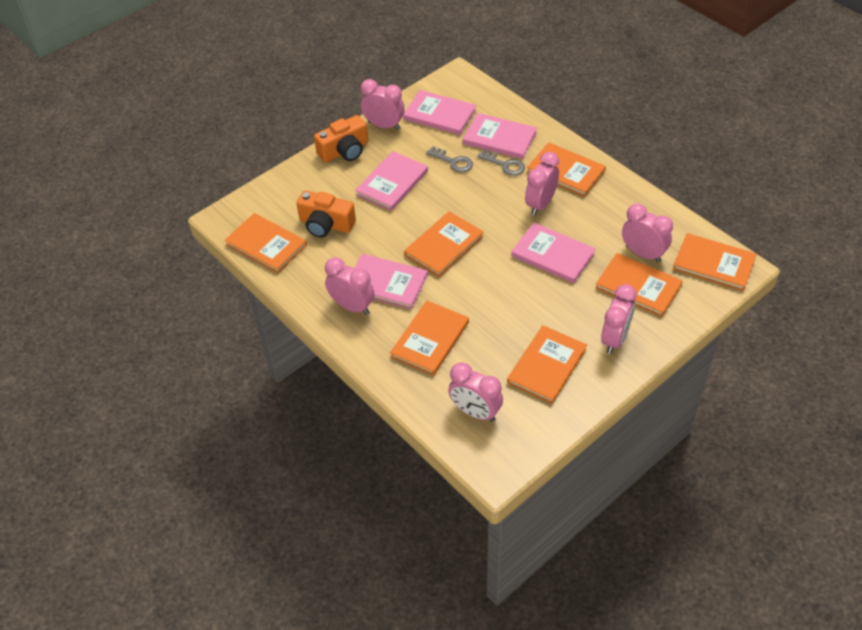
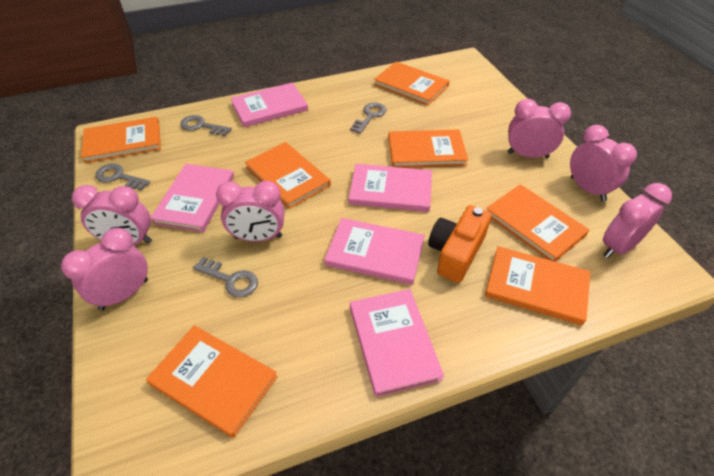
grey key: 2 -> 4
orange camera: 2 -> 1

